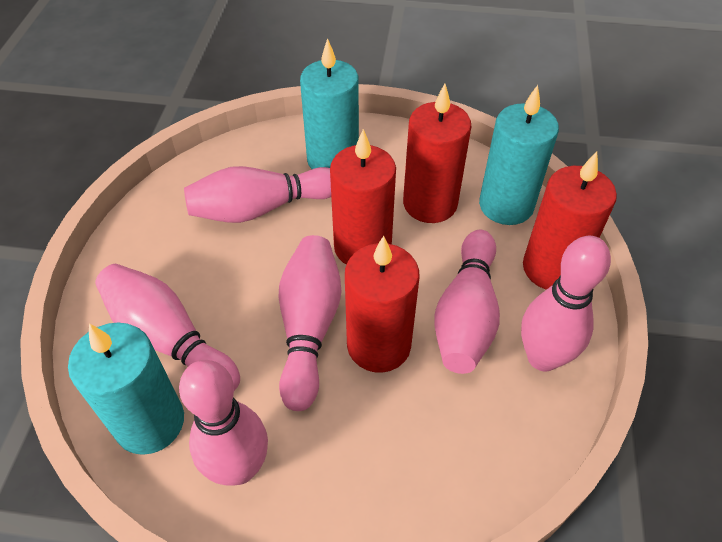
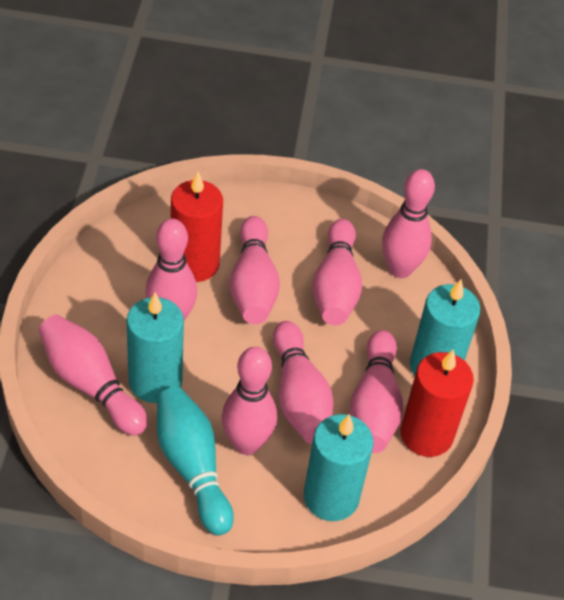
pink bowling pin: 6 -> 8
red candle: 4 -> 2
turquoise bowling pin: 0 -> 1

